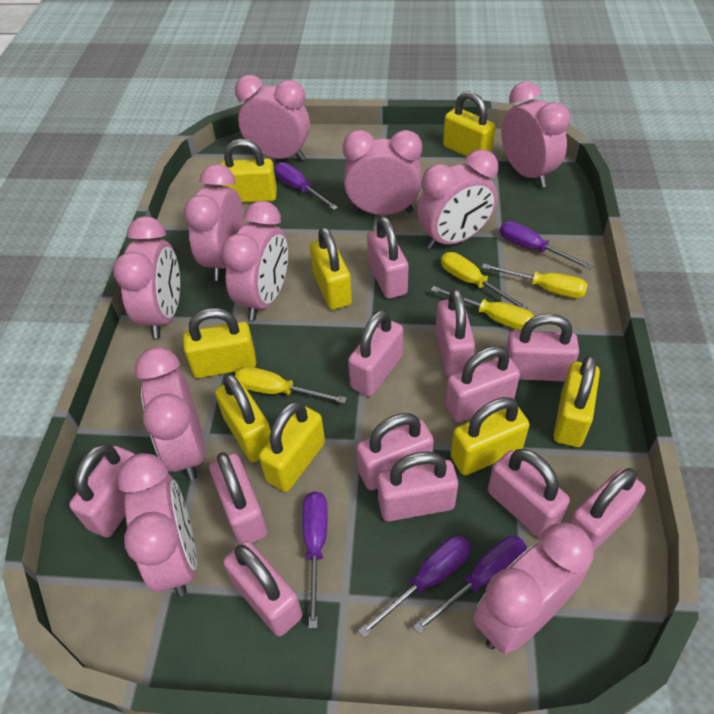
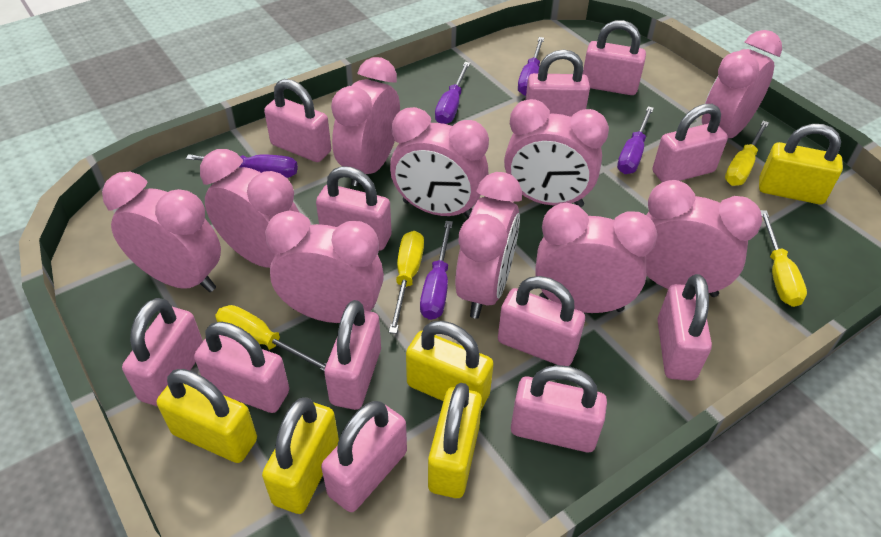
yellow padlock: 8 -> 5

